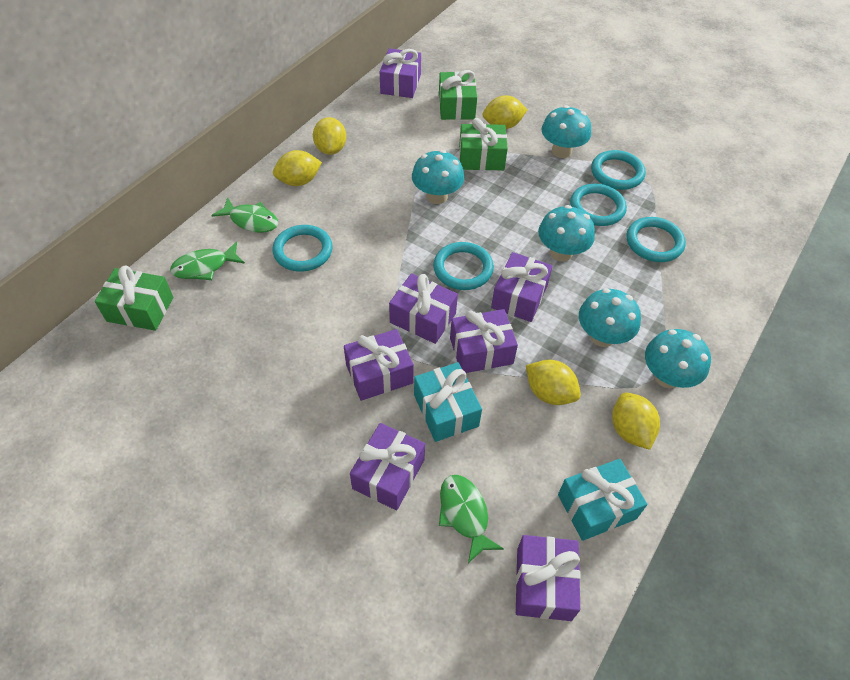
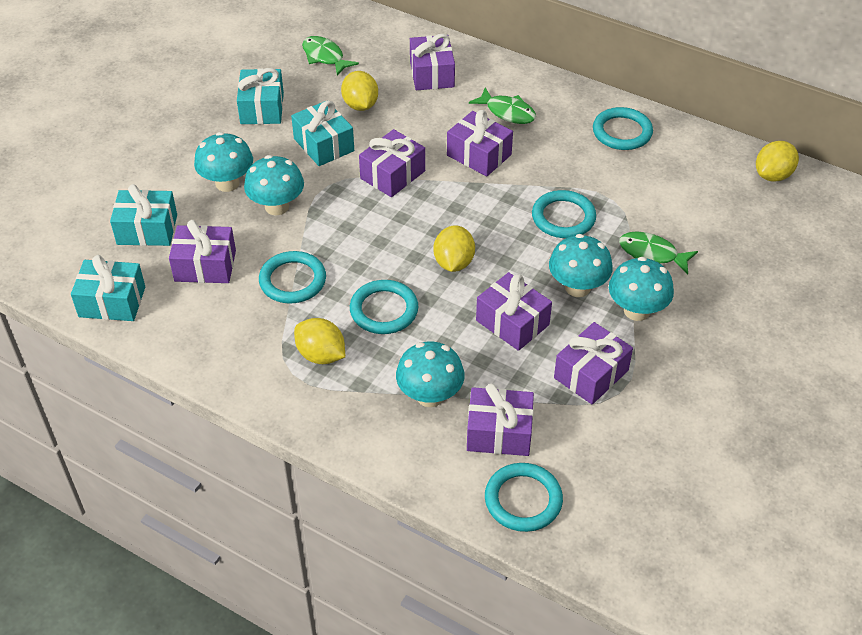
green gift: 3 -> 0
turquoise gift: 2 -> 4
yellow lemon: 5 -> 4

